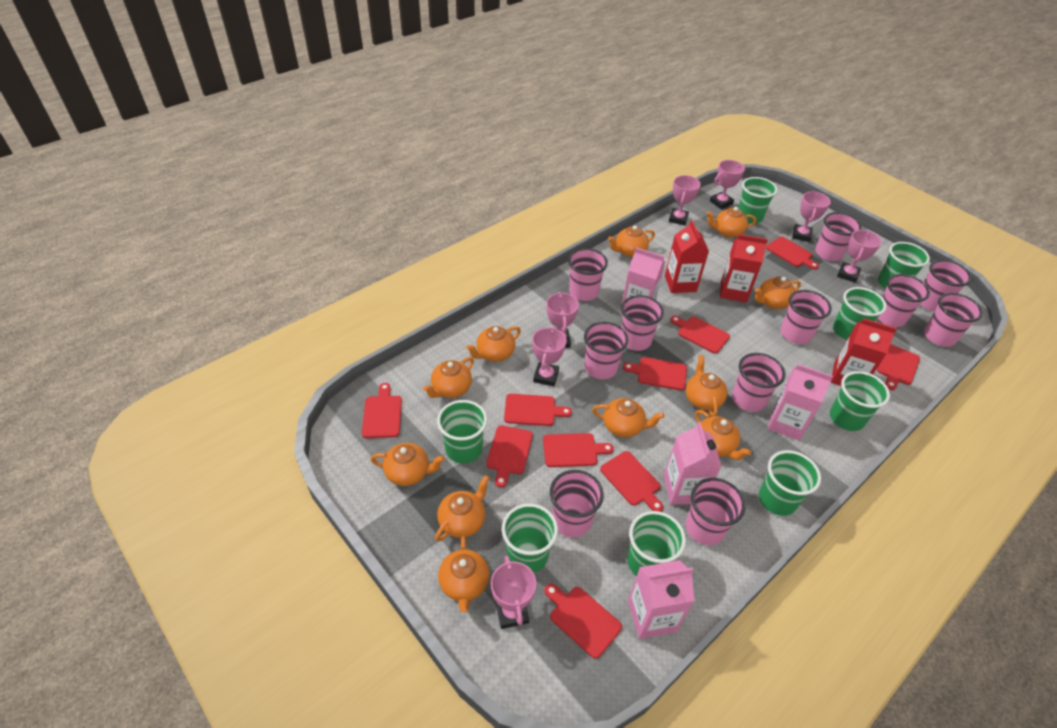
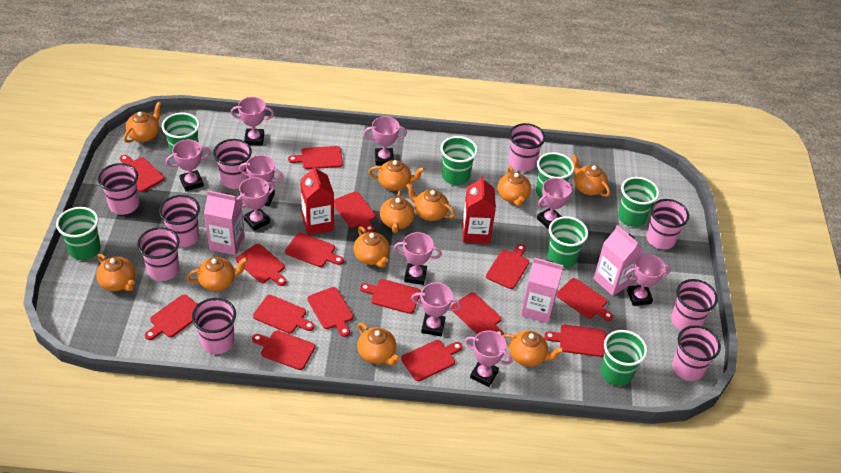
green cup: 8 -> 7
pink carton: 4 -> 3
pink cup: 11 -> 9
pink trophy: 7 -> 10
red carton: 3 -> 2
red cutting board: 10 -> 15

